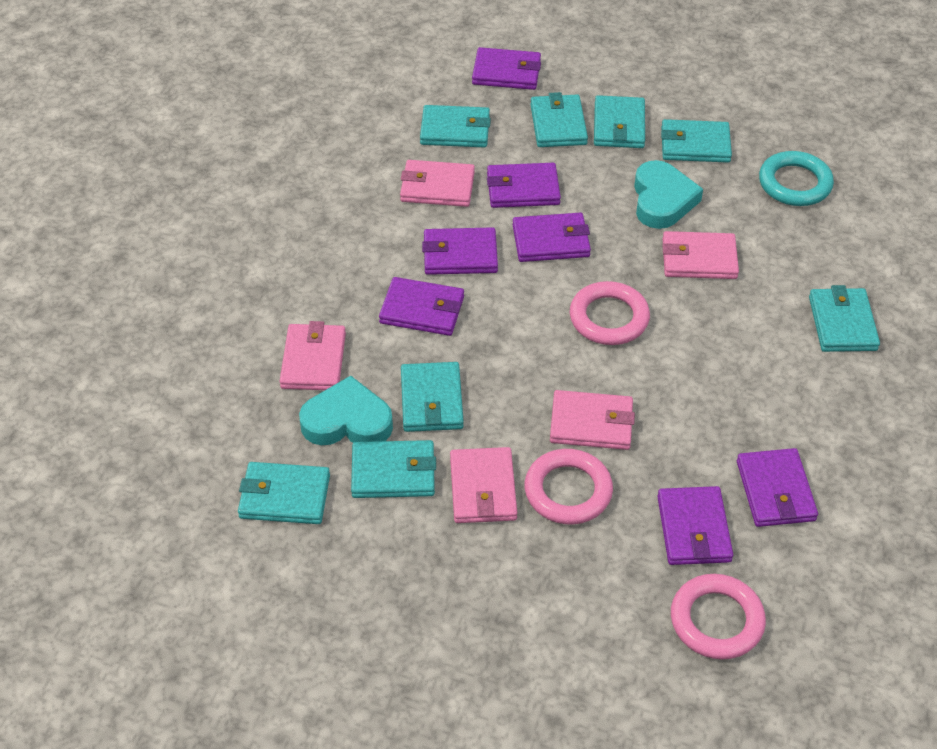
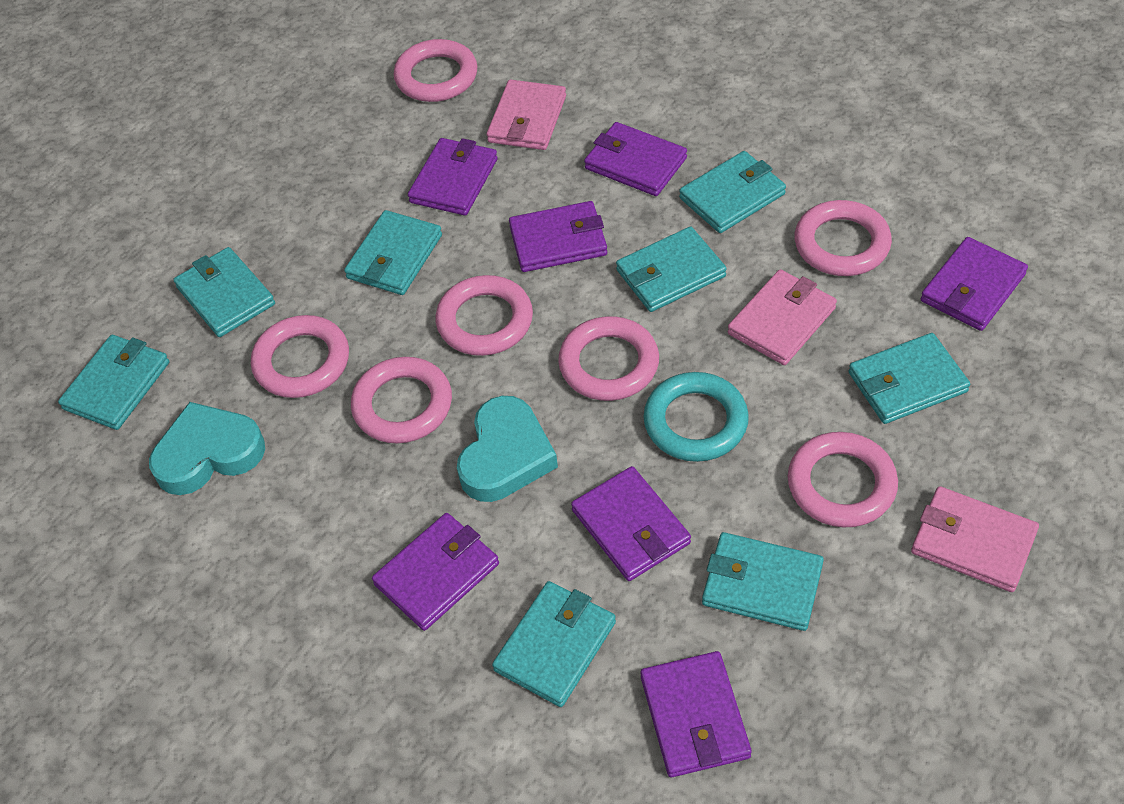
pink ring: 3 -> 7
pink wallet: 5 -> 3

